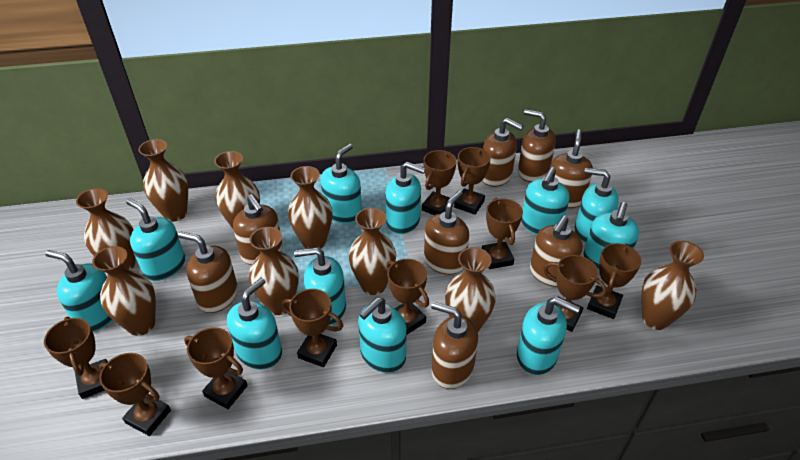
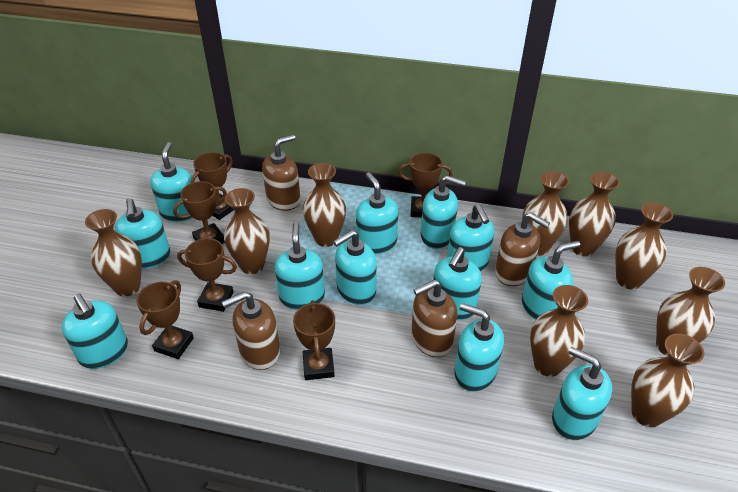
brown soap dispenser: 8 -> 4
brown trophy: 10 -> 6
turquoise soap dispenser: 11 -> 12

